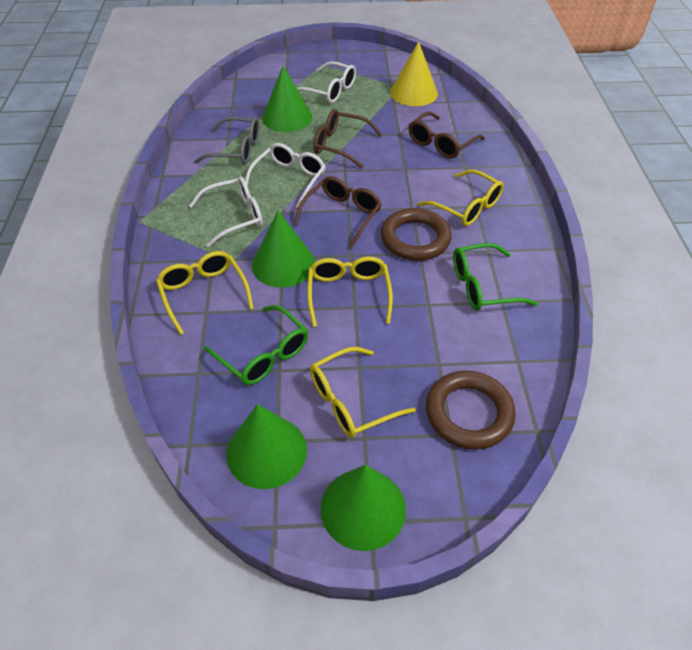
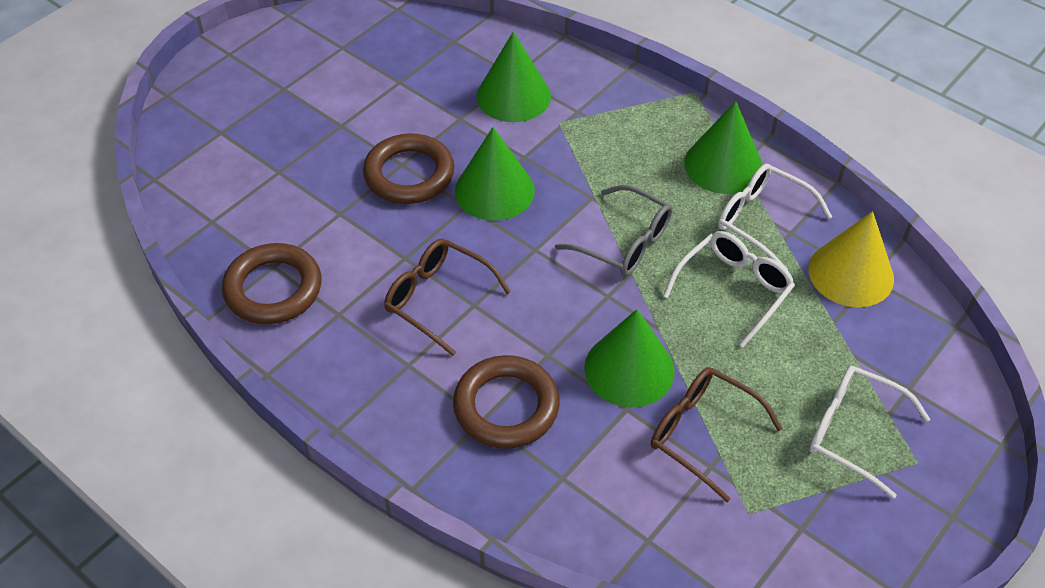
brown glasses: 3 -> 2
brown ring: 2 -> 3
green glasses: 2 -> 0
yellow glasses: 4 -> 0

